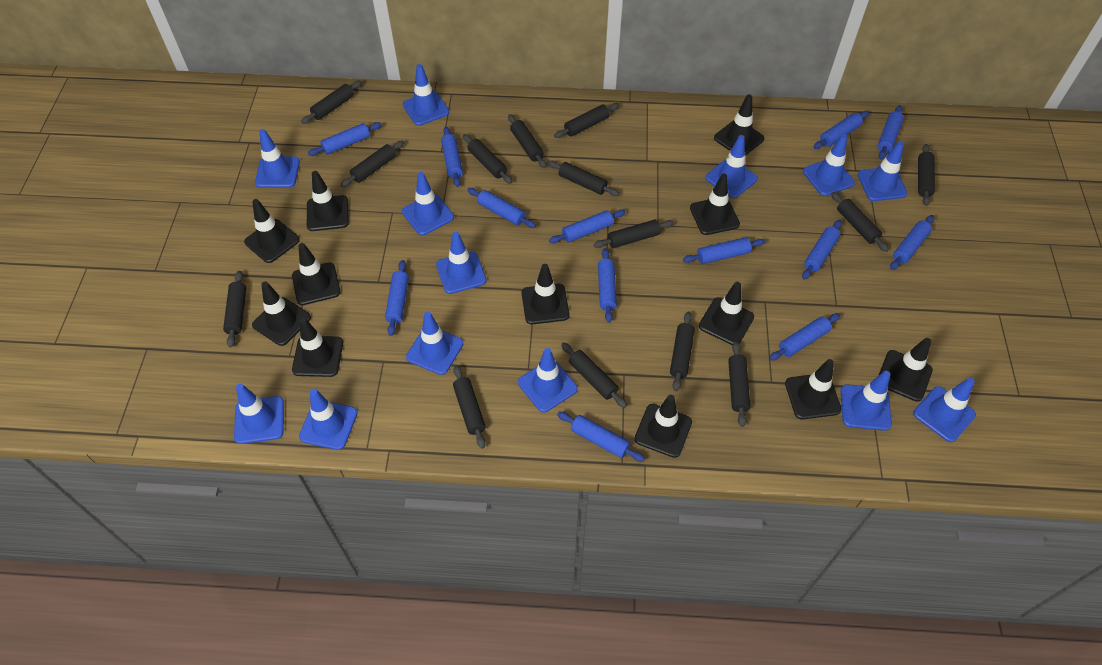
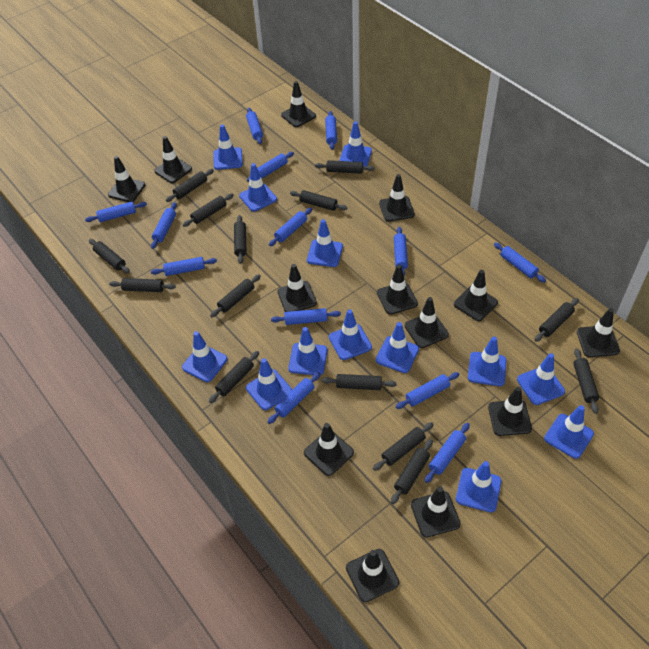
black traffic cone: 12 -> 13

